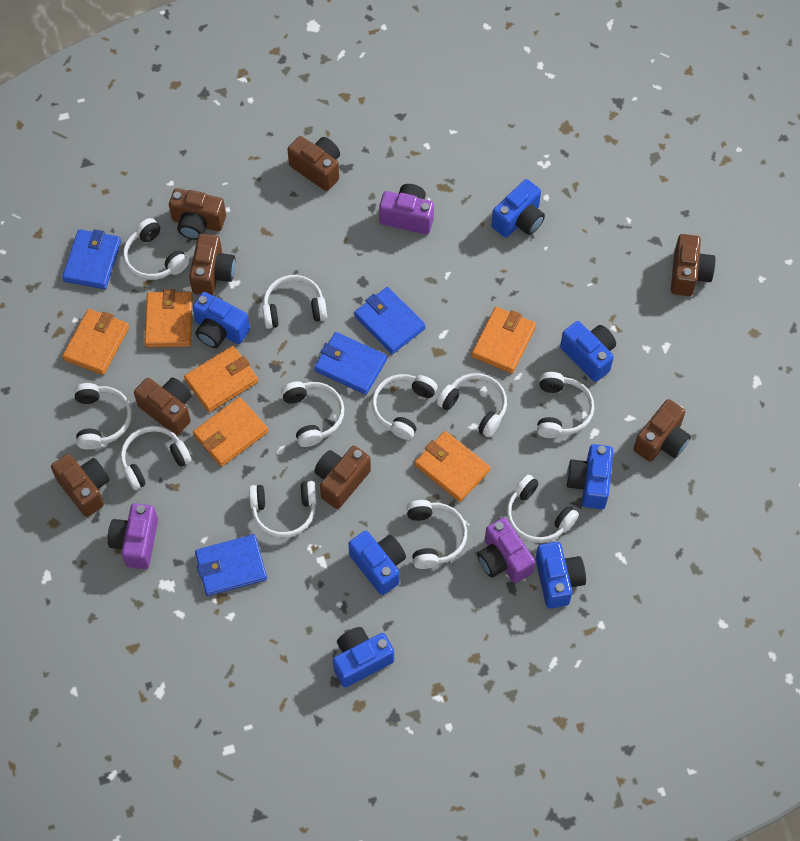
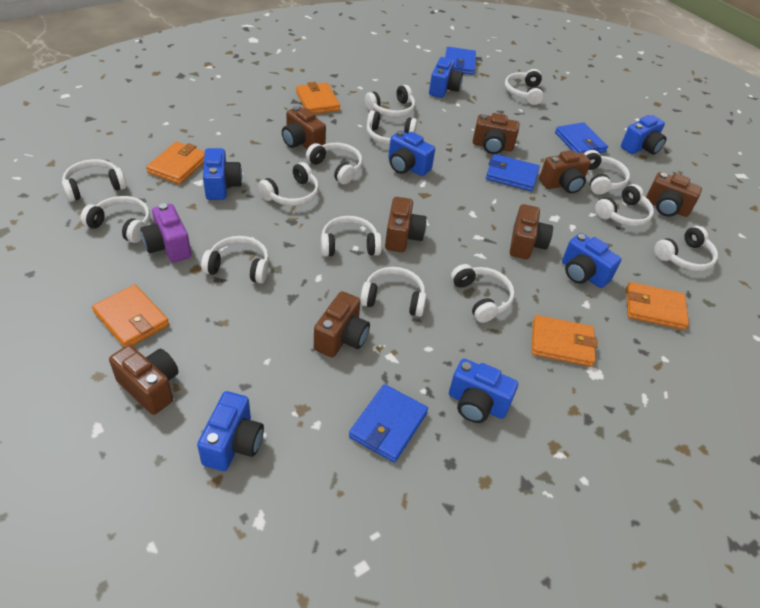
orange wallet: 6 -> 5
purple camera: 3 -> 1
white headphones: 11 -> 14

